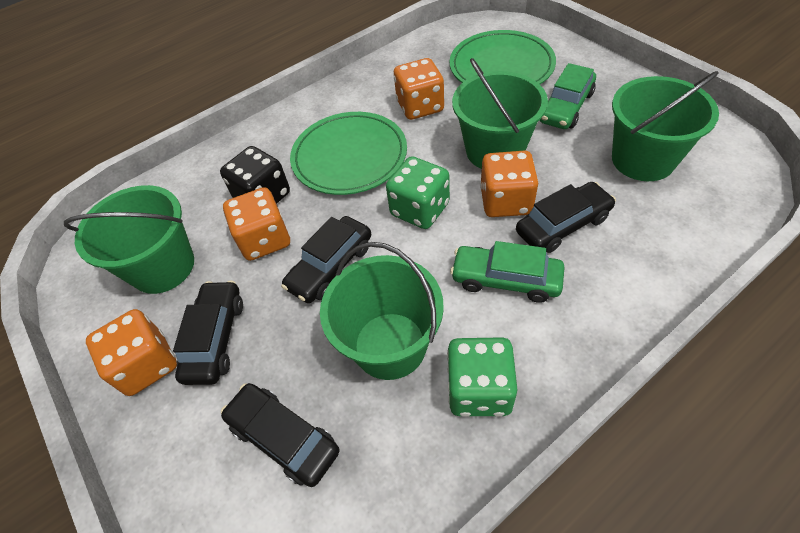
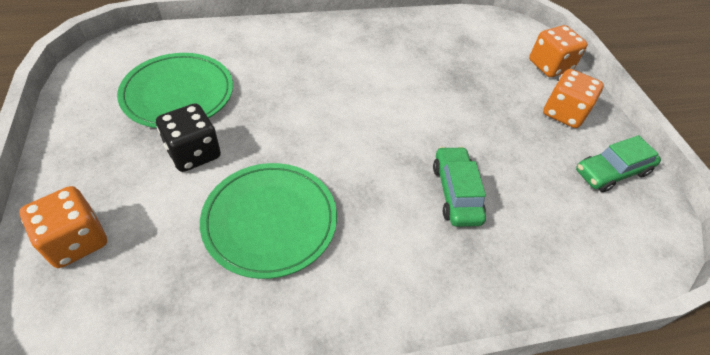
black car: 4 -> 0
green bucket: 4 -> 0
green dice: 2 -> 0
orange dice: 4 -> 3

